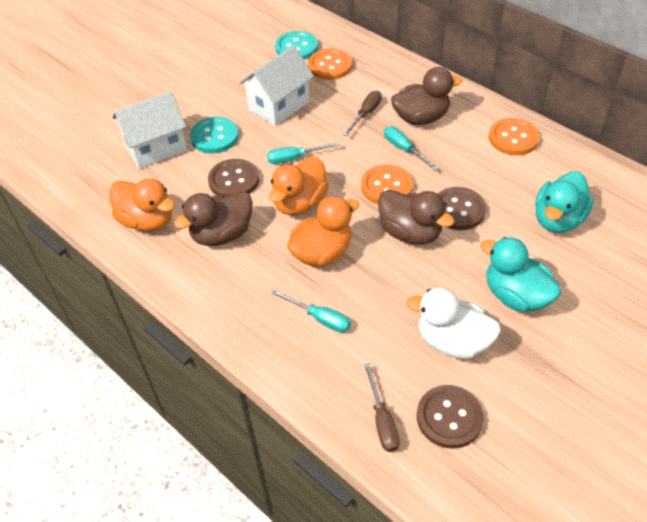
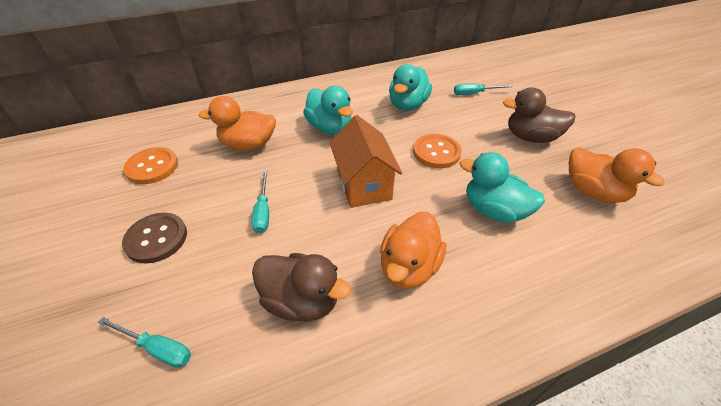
brown button: 3 -> 1
brown duck: 3 -> 2
brown screwdriver: 2 -> 0
orange button: 3 -> 2
orange house: 0 -> 1
turquoise button: 2 -> 0
turquoise duck: 2 -> 3
white duck: 1 -> 0
white house: 2 -> 0

